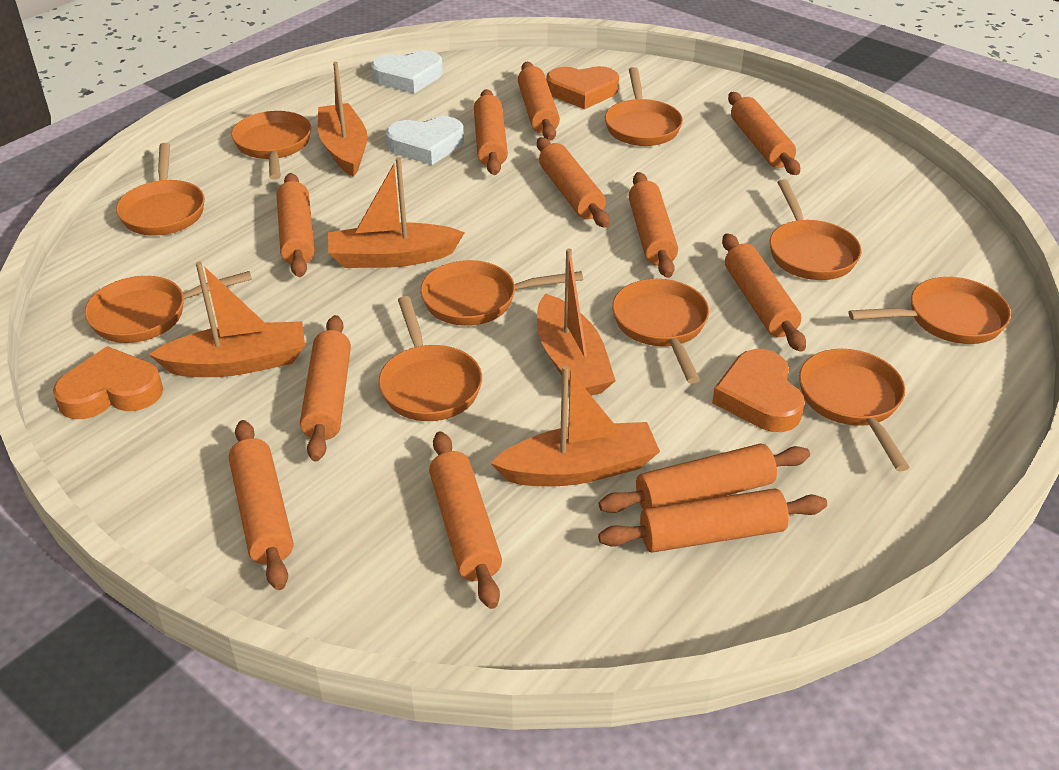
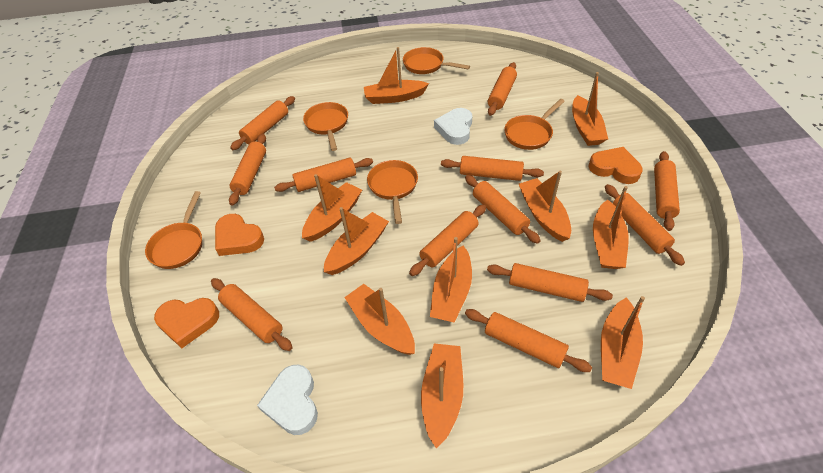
orange boat: 5 -> 10
orange pan: 10 -> 5

